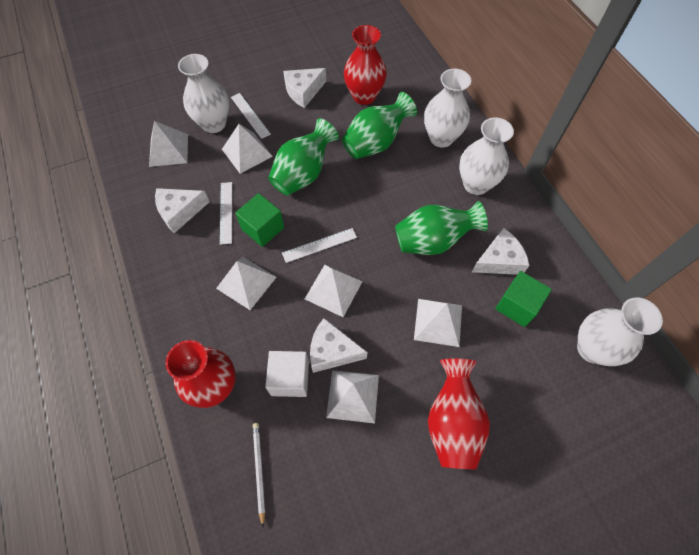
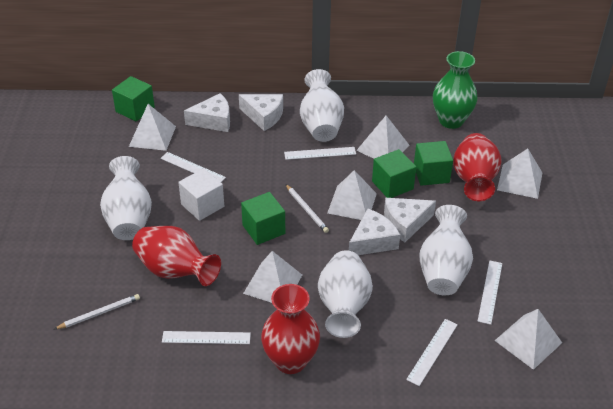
green cube: 2 -> 4
green vase: 3 -> 1
white pencil: 1 -> 2
white ruler: 3 -> 5

